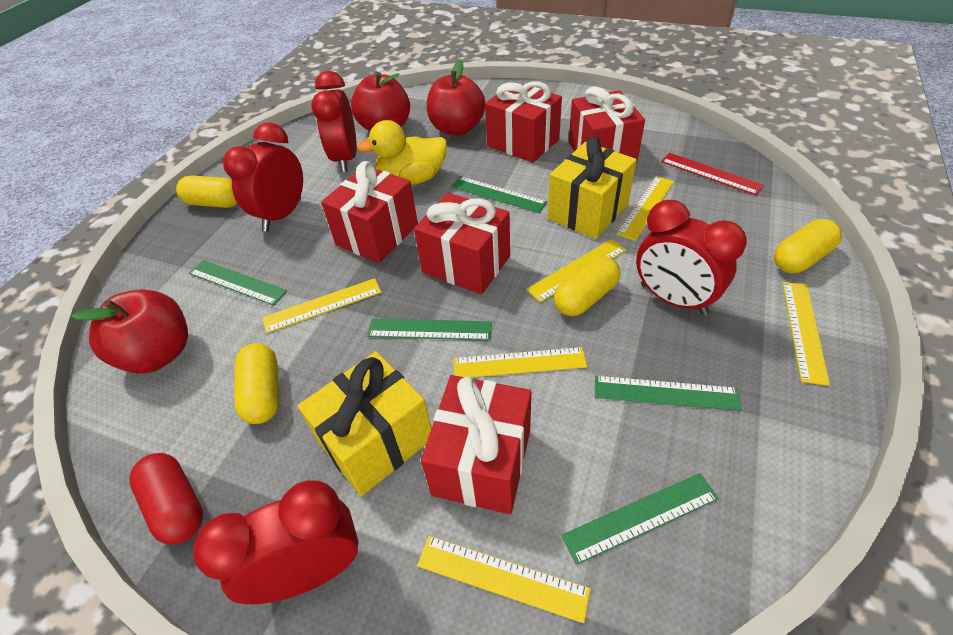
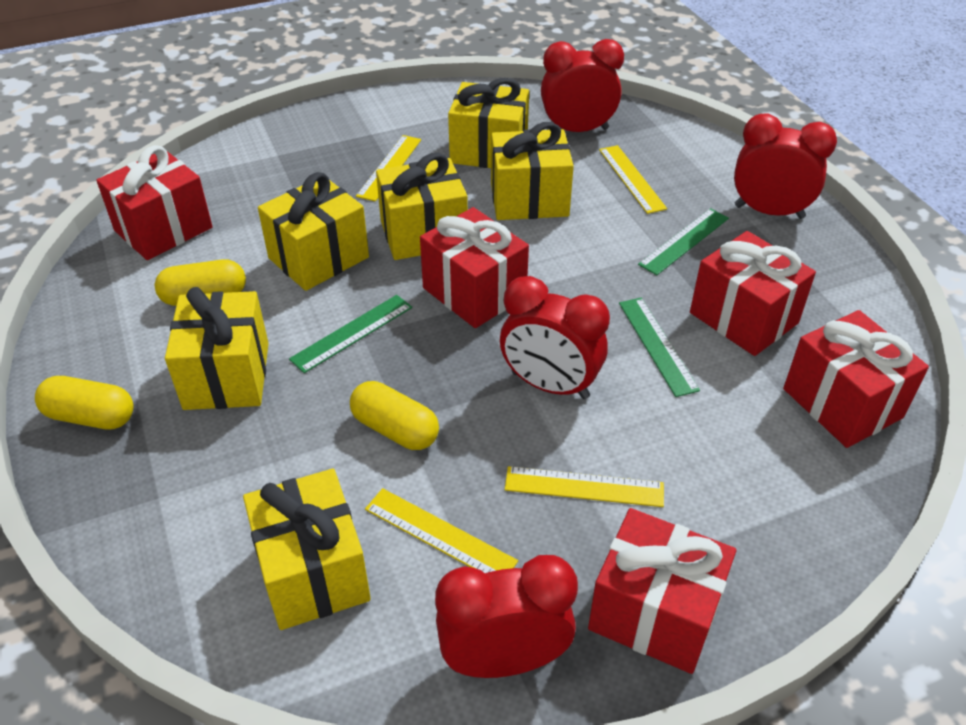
green ruler: 5 -> 3
red apple: 3 -> 0
red capsule: 1 -> 0
red ruler: 1 -> 0
yellow capsule: 4 -> 3
yellow duck: 1 -> 0
yellow gift: 2 -> 6
yellow ruler: 6 -> 4

